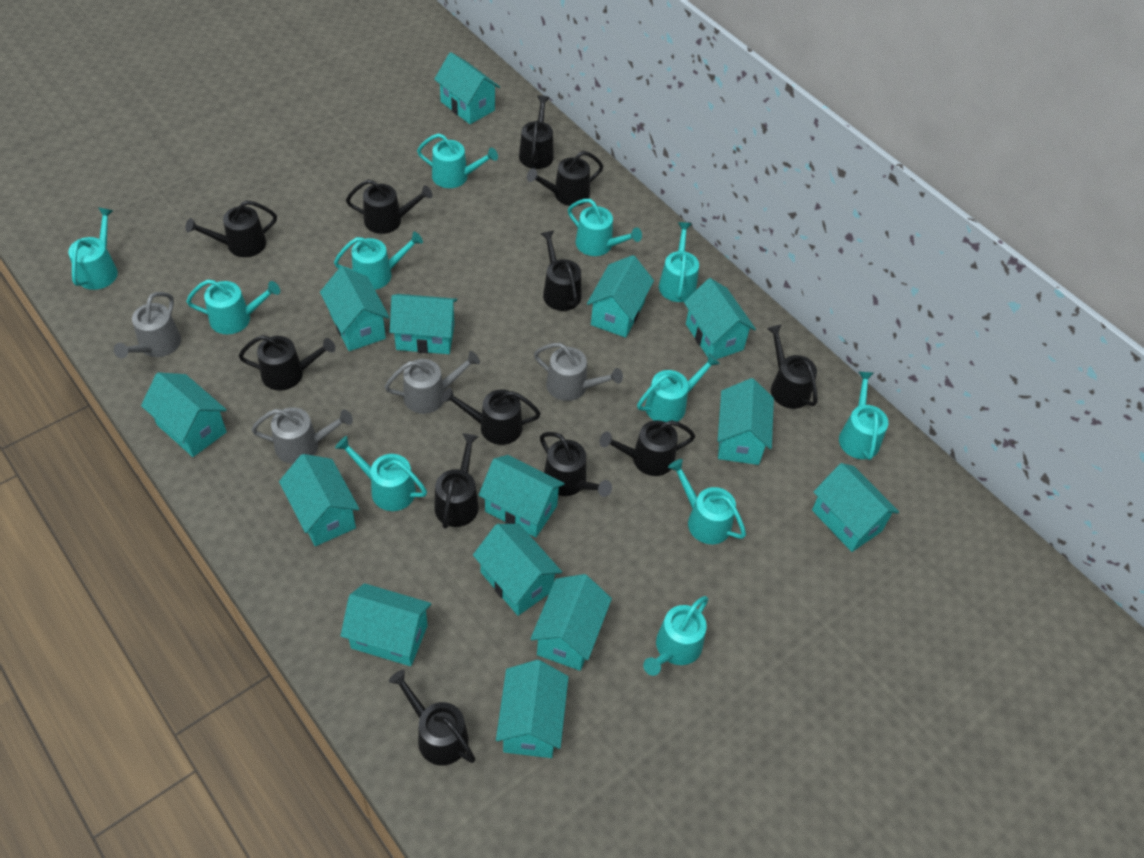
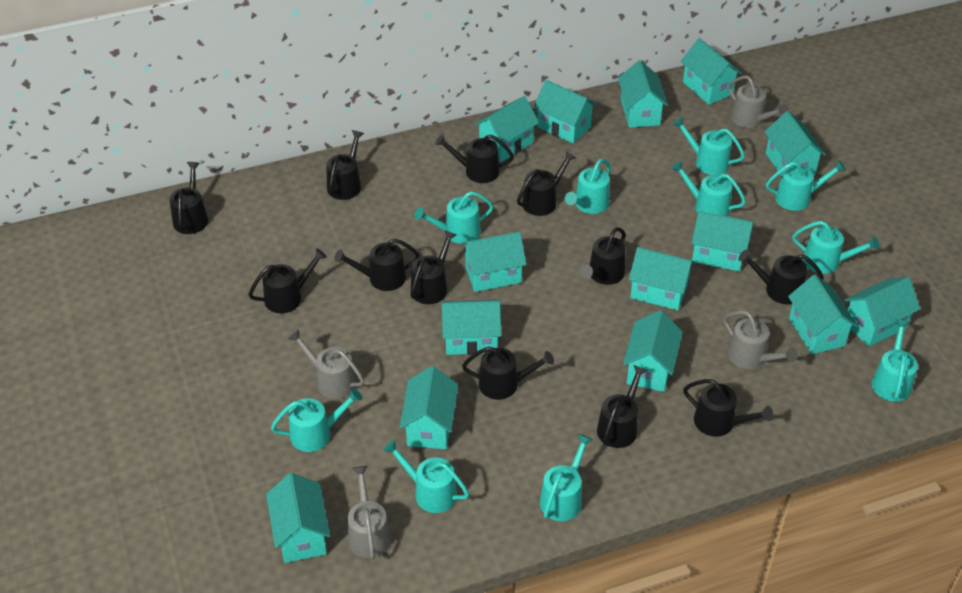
turquoise watering can: 11 -> 10

